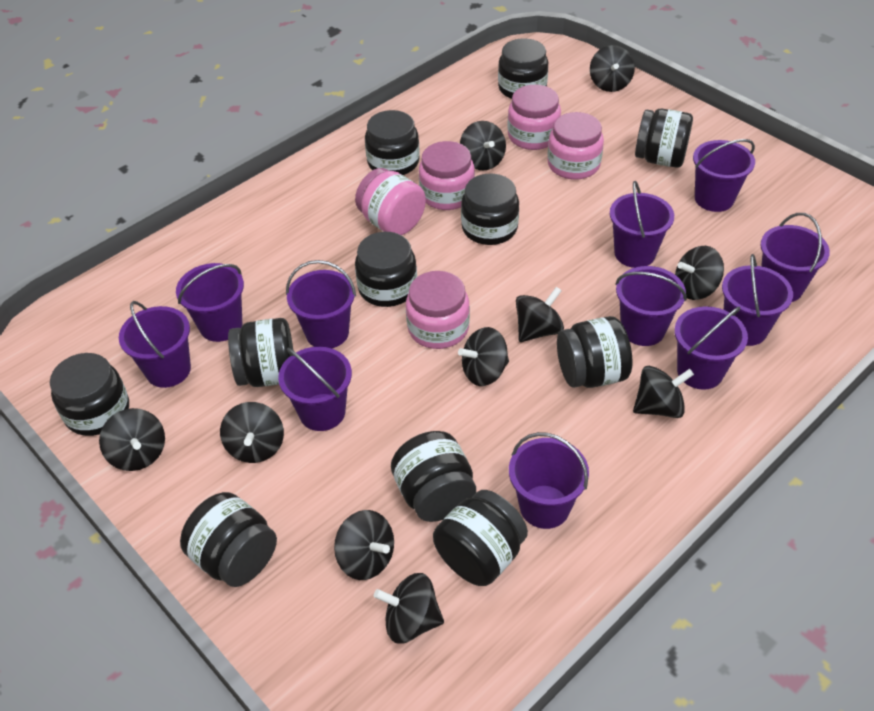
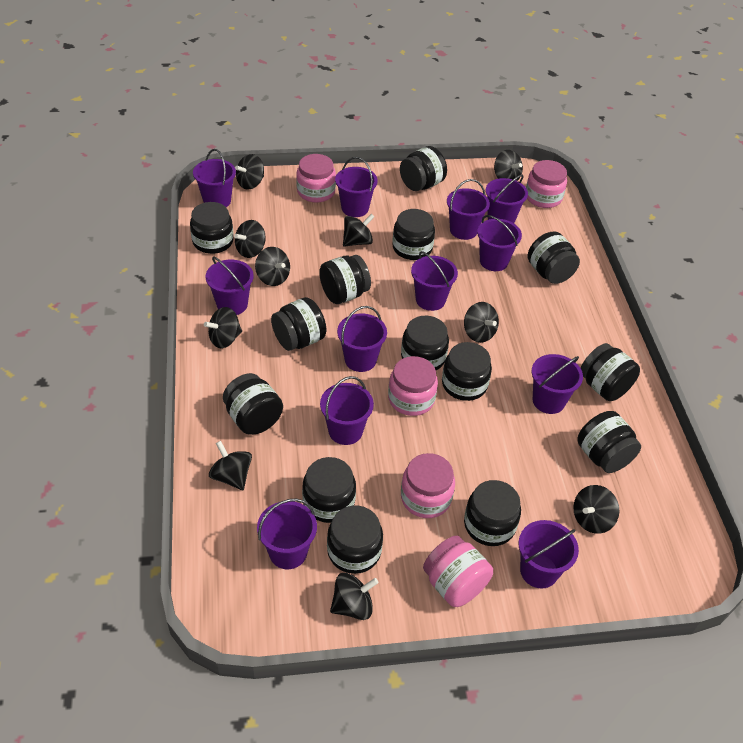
black jar: 11 -> 14
purple bucket: 11 -> 12

